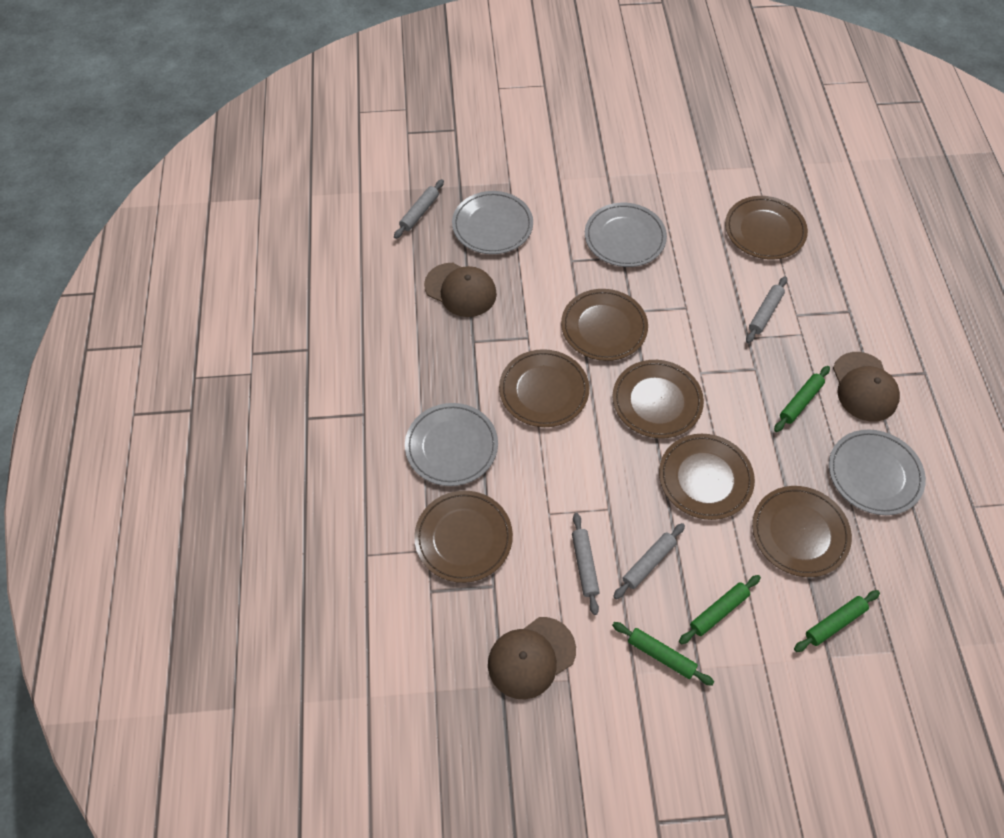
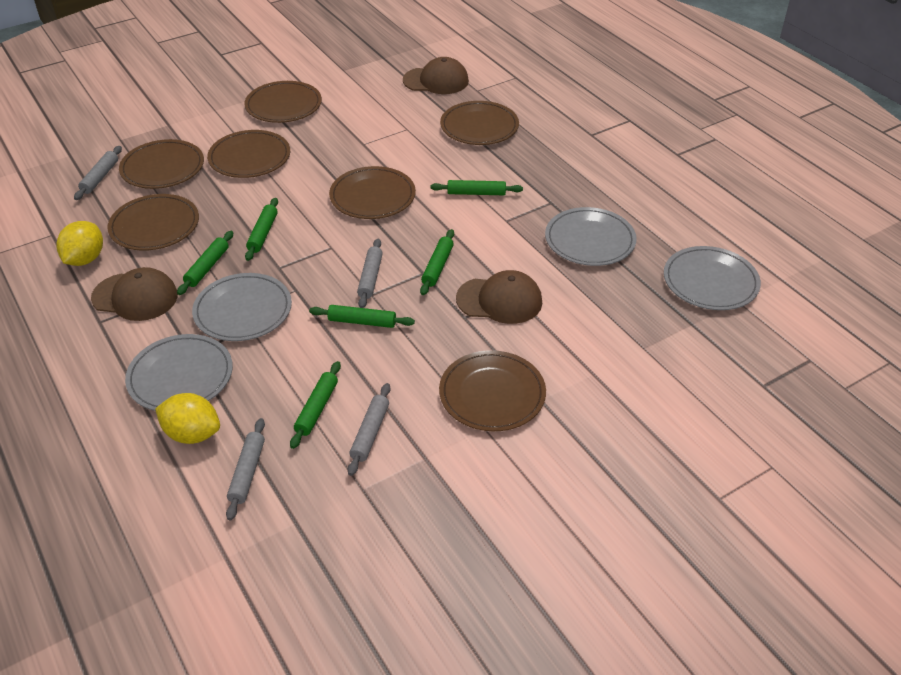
green rolling pin: 4 -> 6
yellow lemon: 0 -> 2

